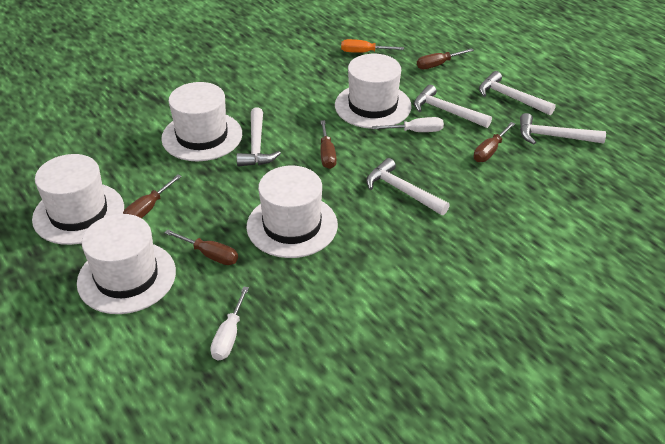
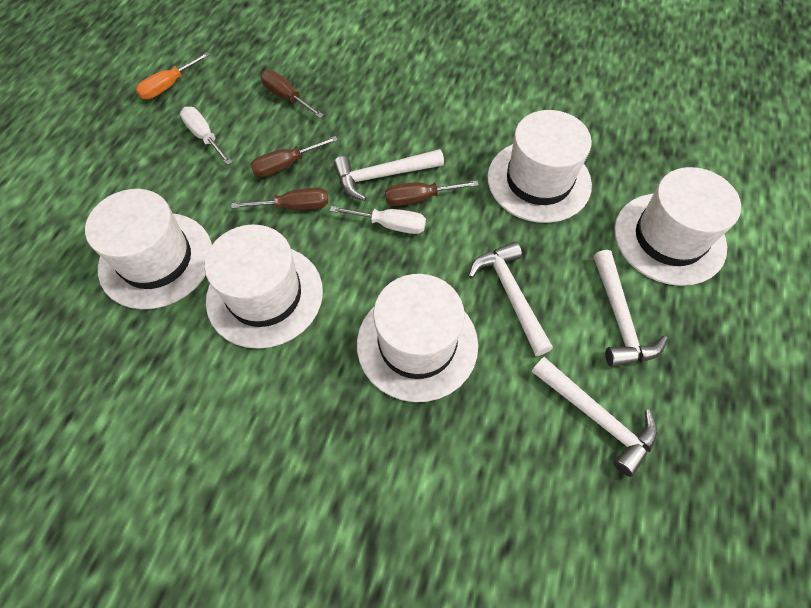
brown screwdriver: 5 -> 4
white hammer: 5 -> 4

